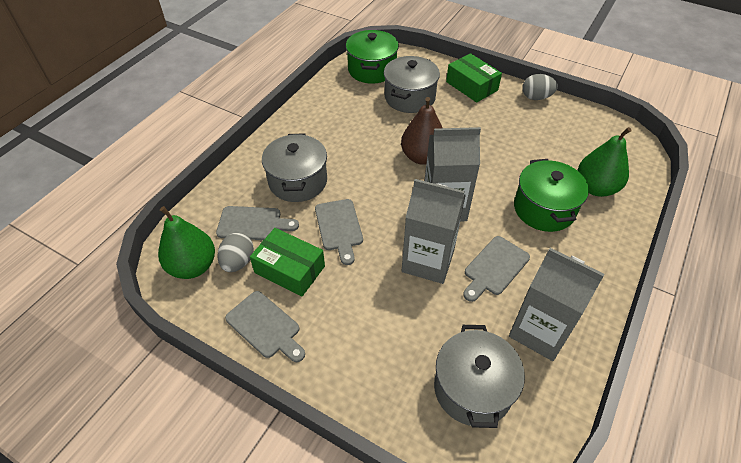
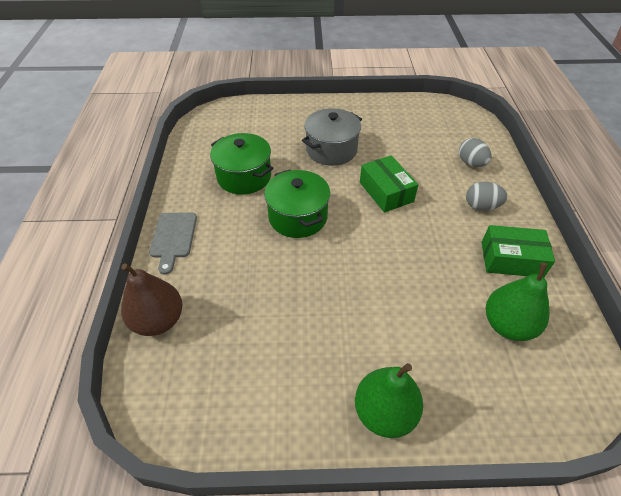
grey carton: 3 -> 0
grey cutting board: 4 -> 1
grey pot: 3 -> 1

